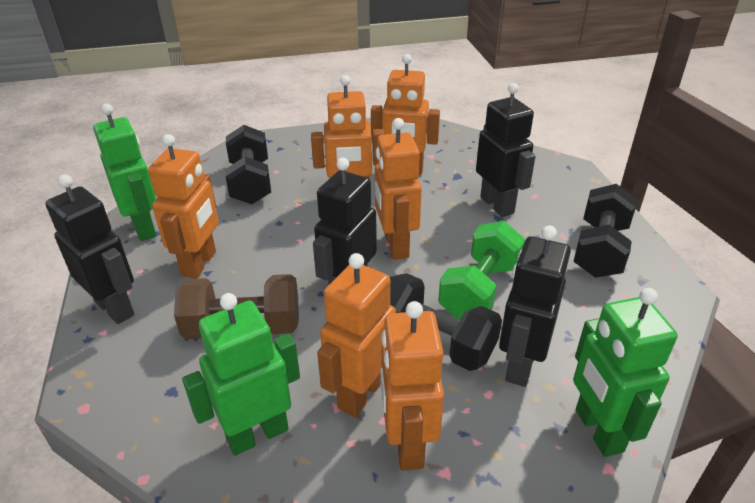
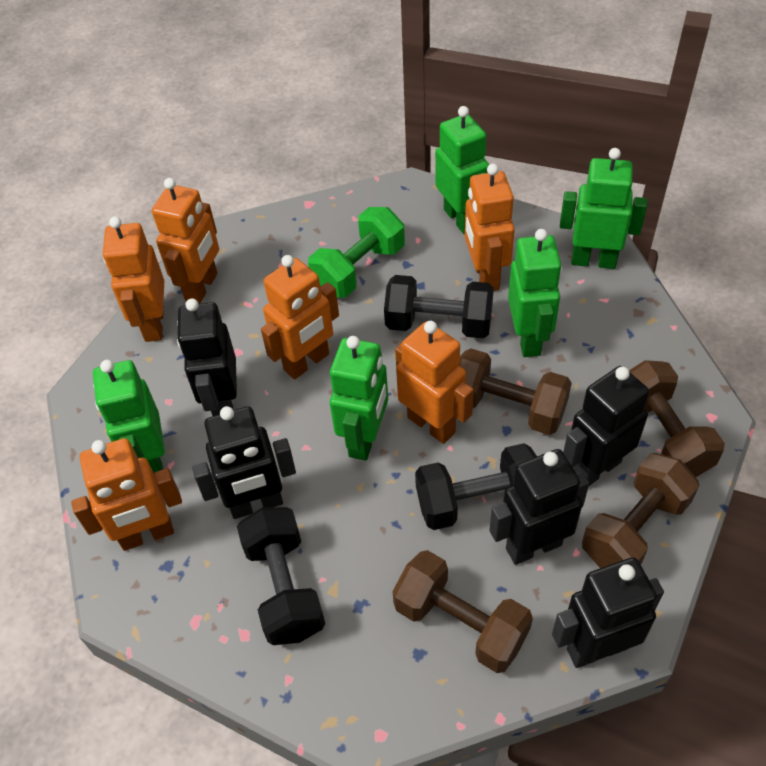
black robot: 4 -> 5
brown dumbbell: 1 -> 4
green robot: 3 -> 5

